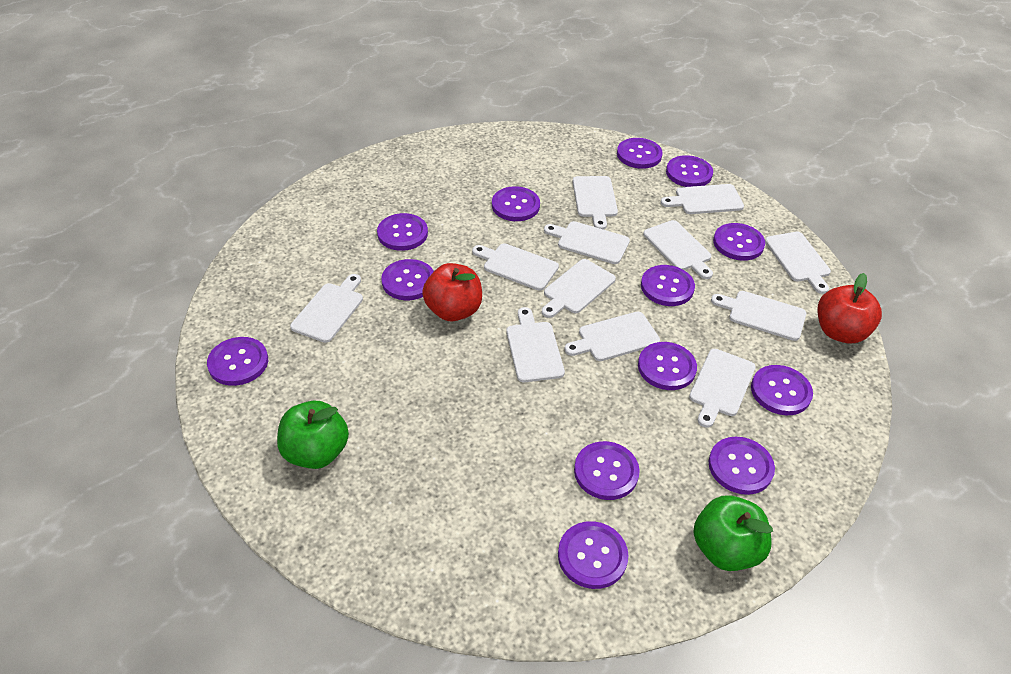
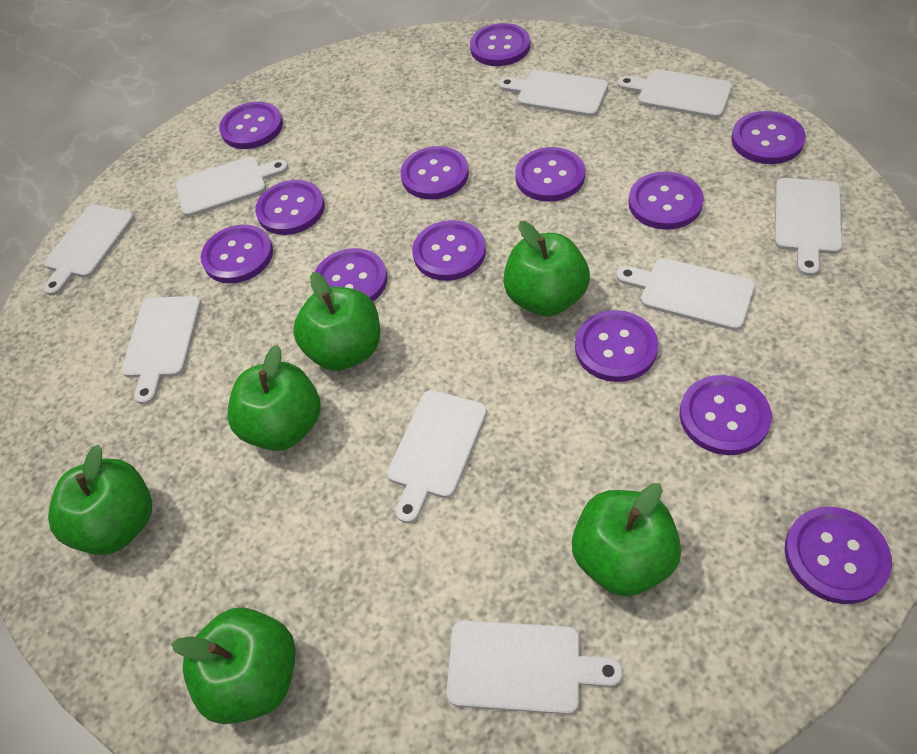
green apple: 2 -> 6
red apple: 2 -> 0
white cutting board: 12 -> 9

